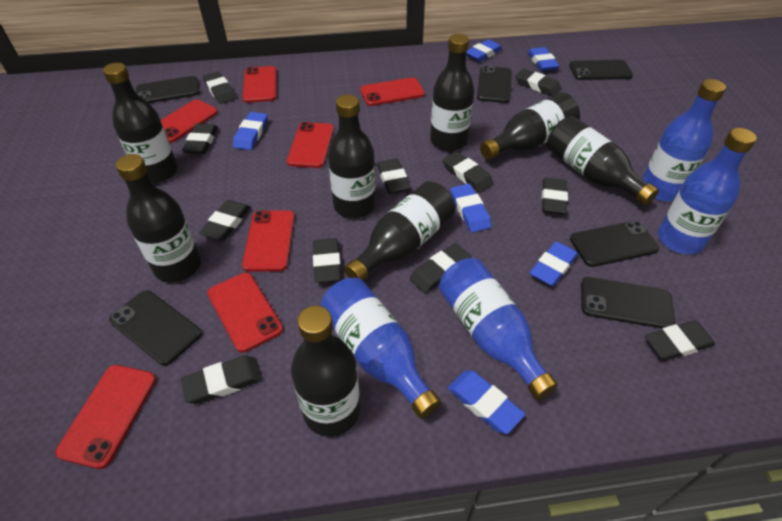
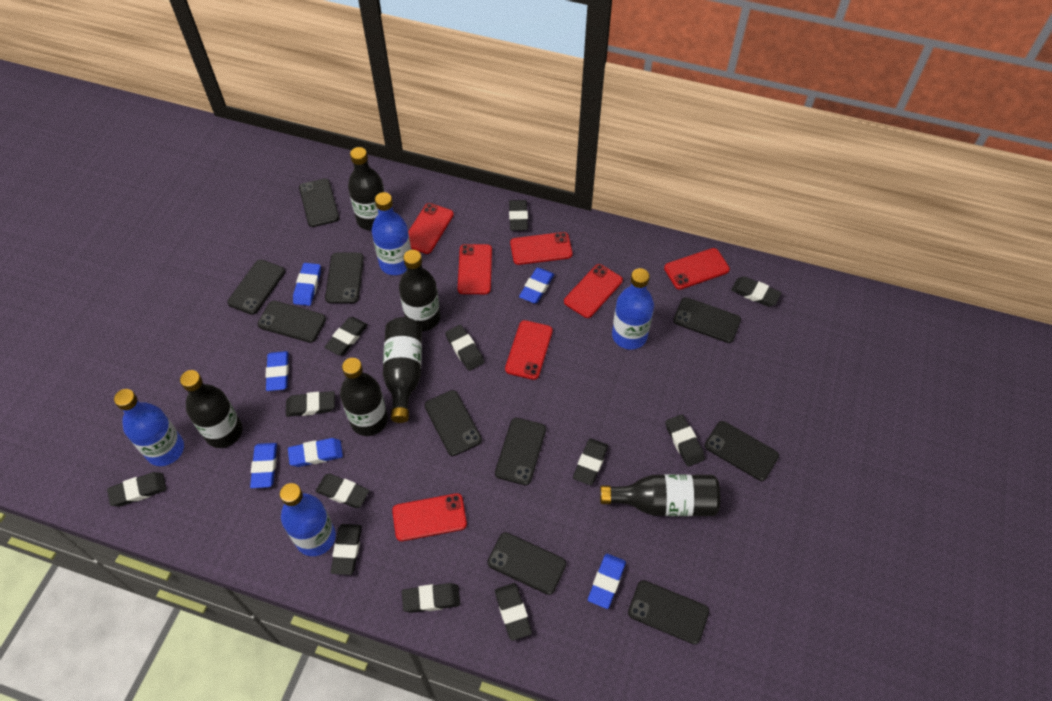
black bottle: 8 -> 6
black eraser: 11 -> 12
black phone: 6 -> 10

